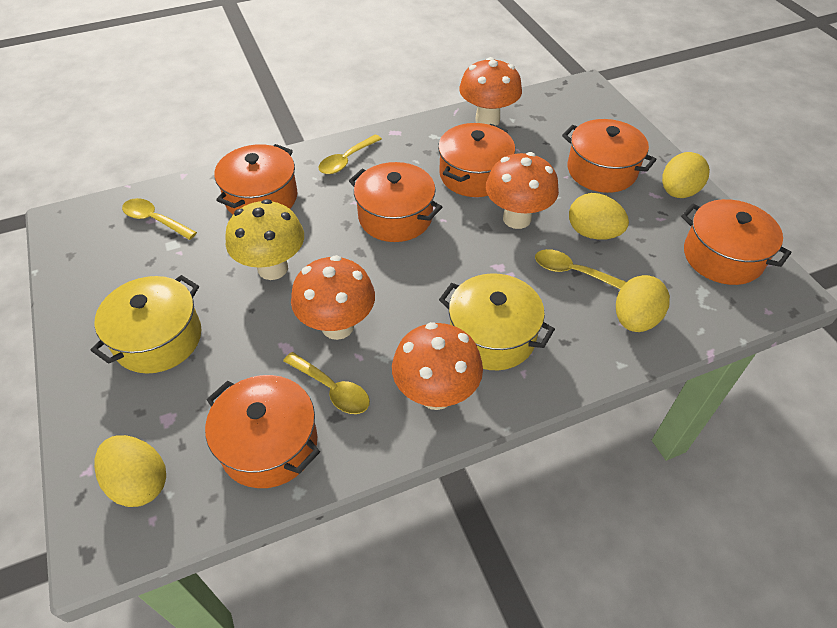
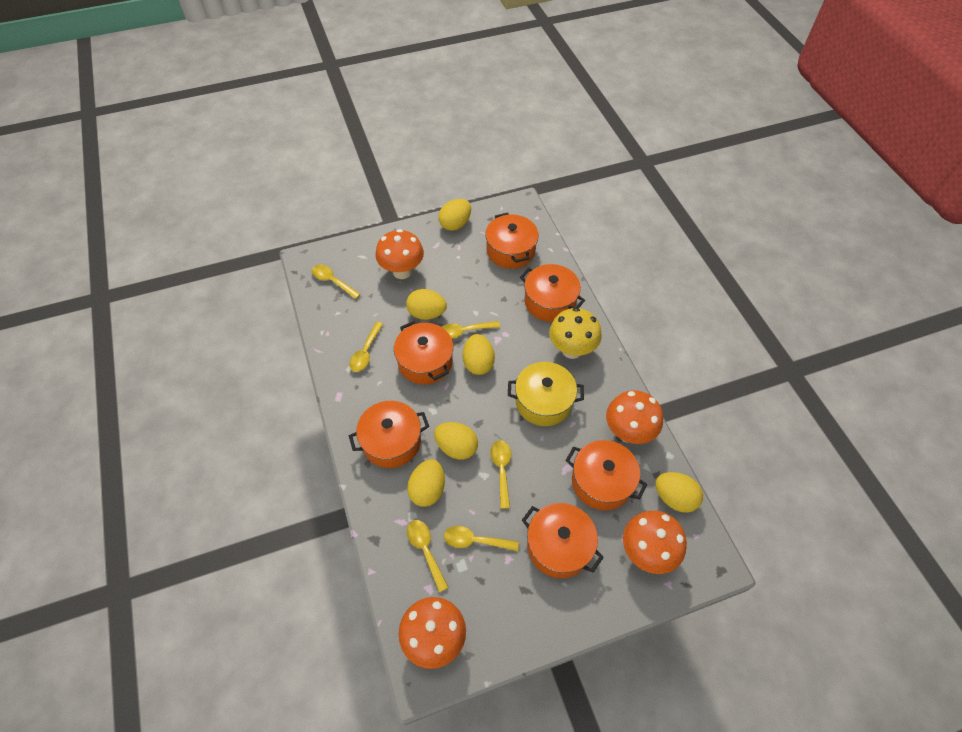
yellow egg: 4 -> 6
yellow pot: 2 -> 1
yellow spoon: 4 -> 6

